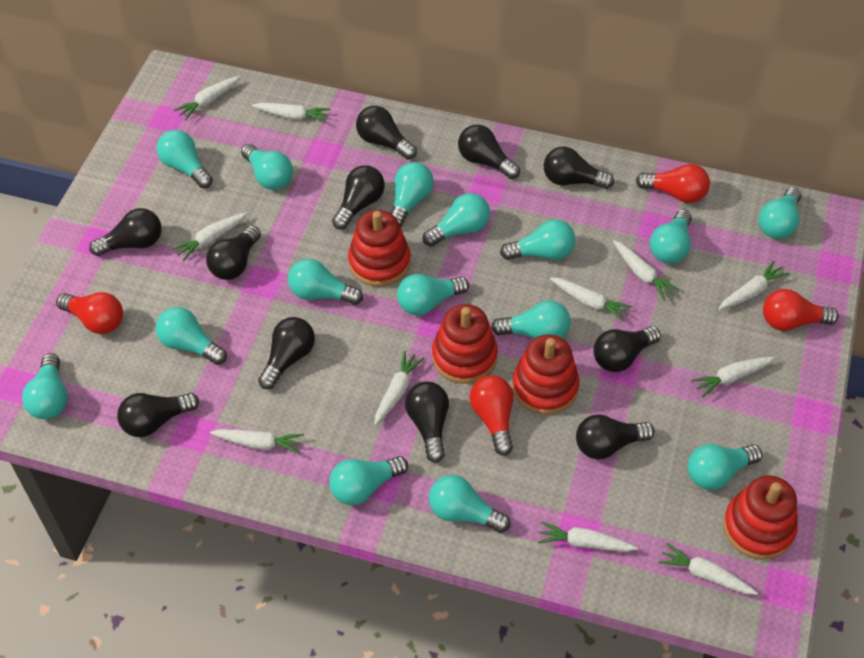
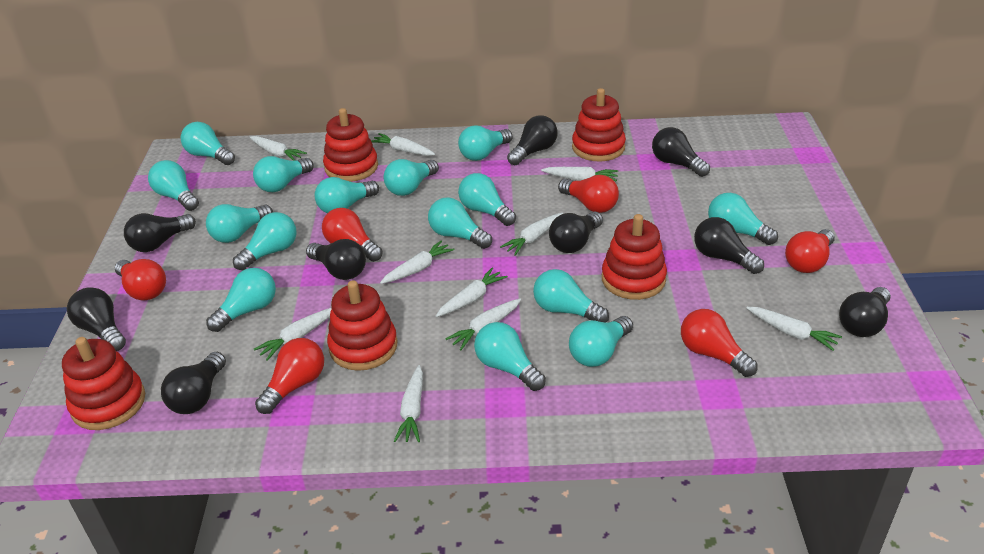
black light bulb: 11 -> 9
red light bulb: 4 -> 6
red stacking toy: 4 -> 5
white carrot: 11 -> 10

